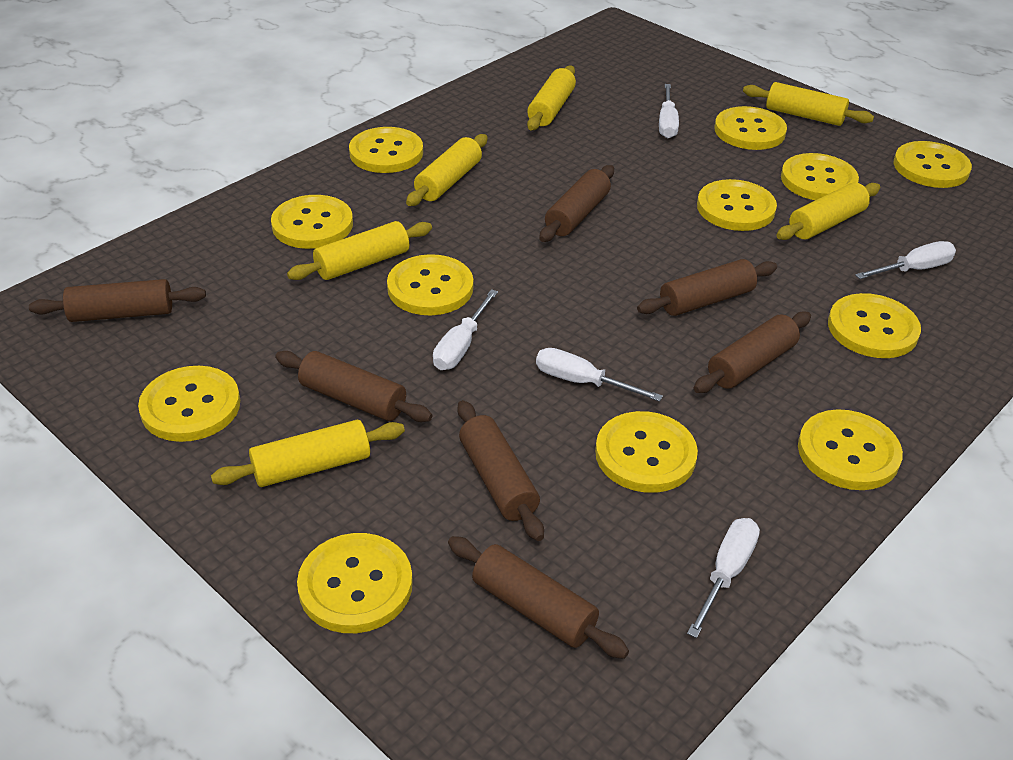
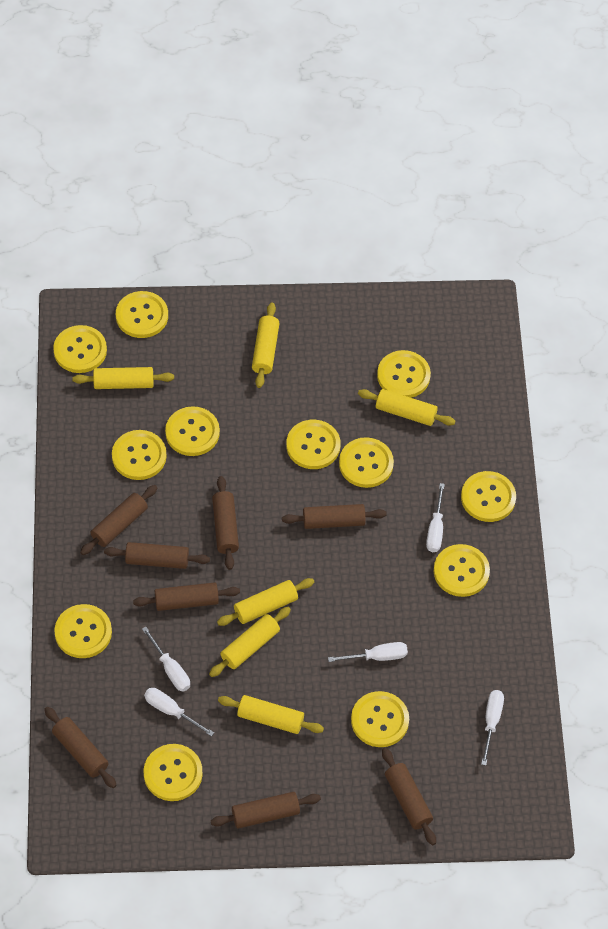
brown rolling pin: 7 -> 8

